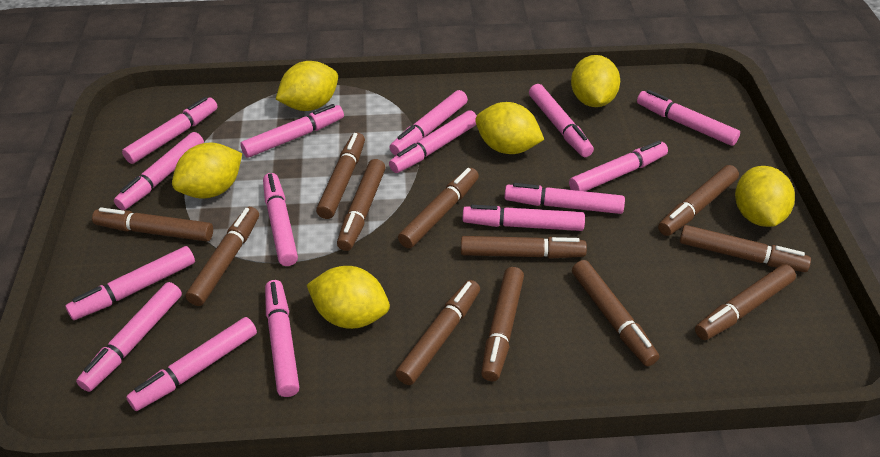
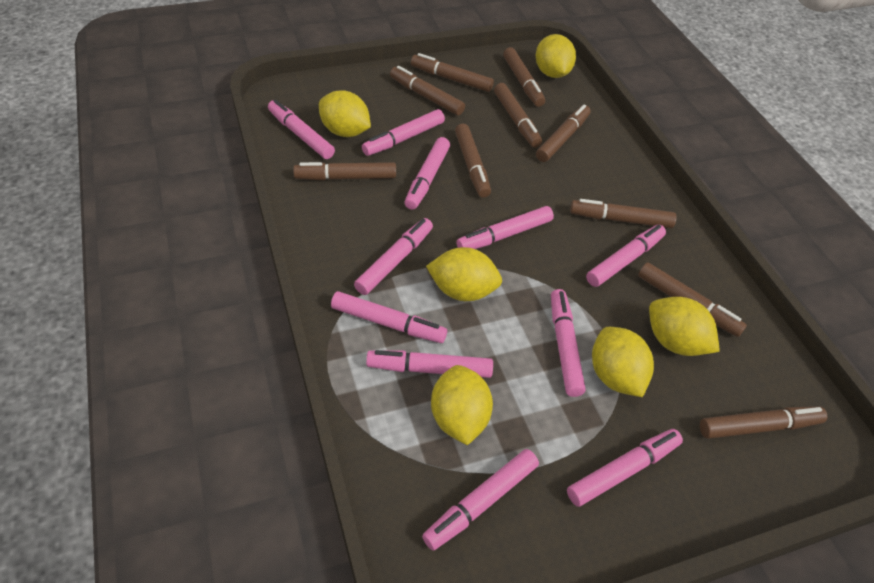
brown marker: 12 -> 10
pink marker: 15 -> 11

